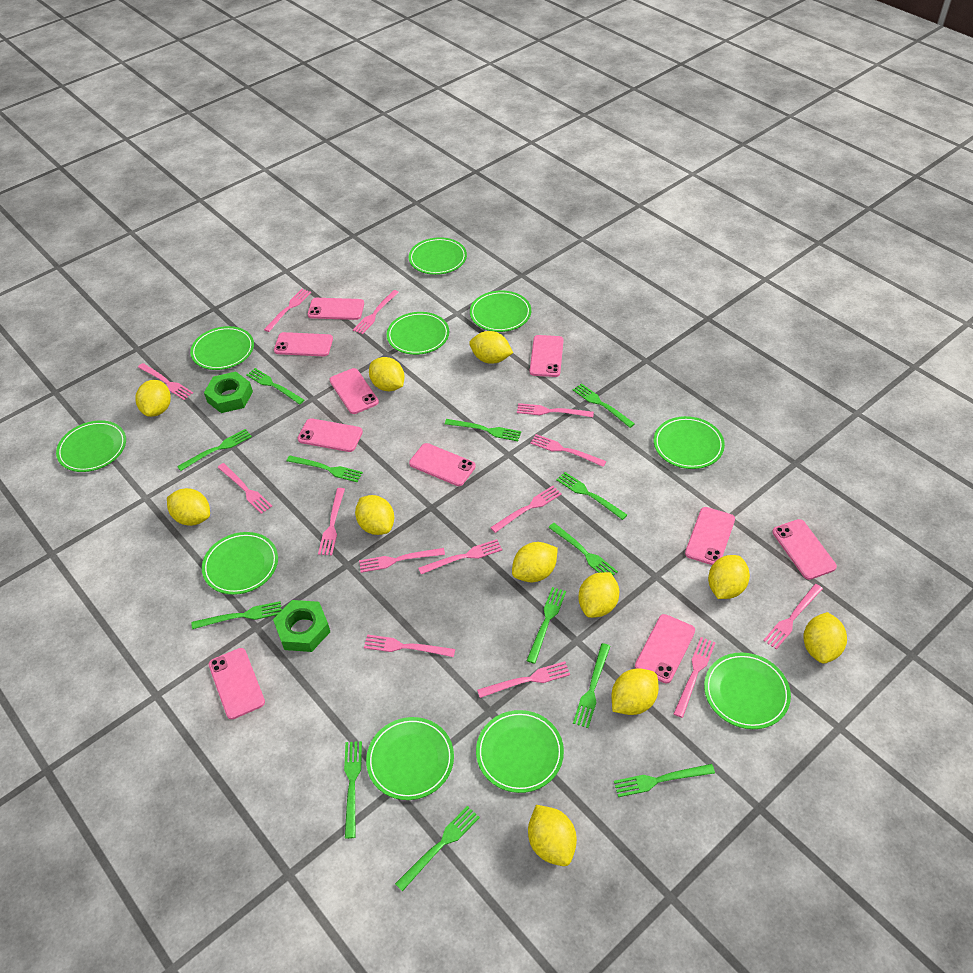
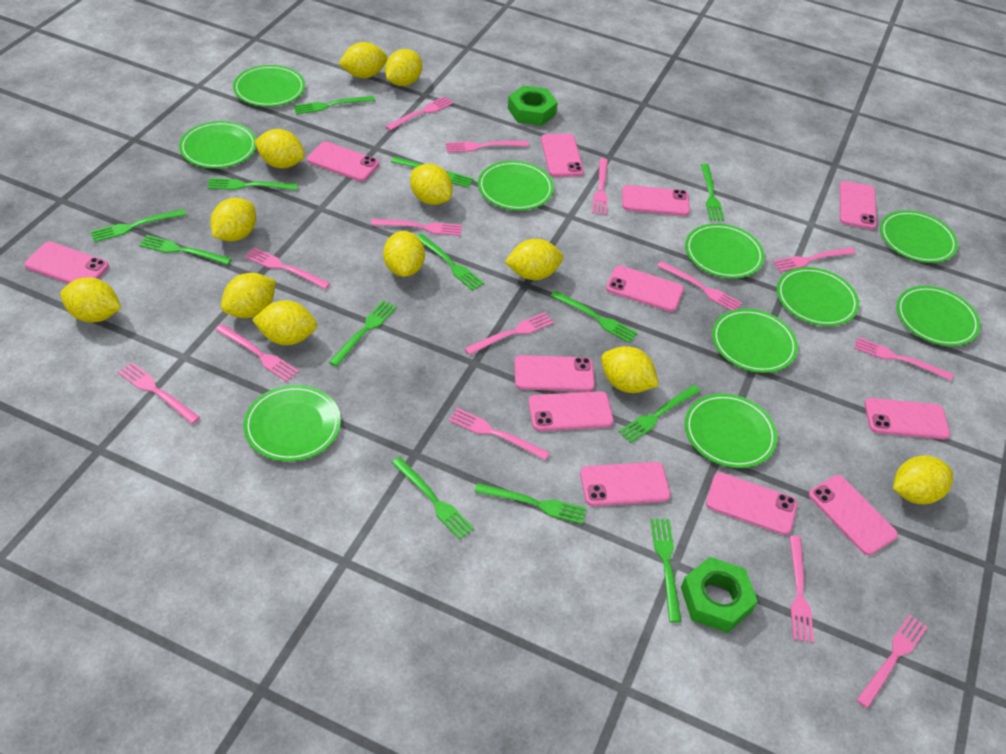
pink phone: 10 -> 12
yellow lemon: 11 -> 12

